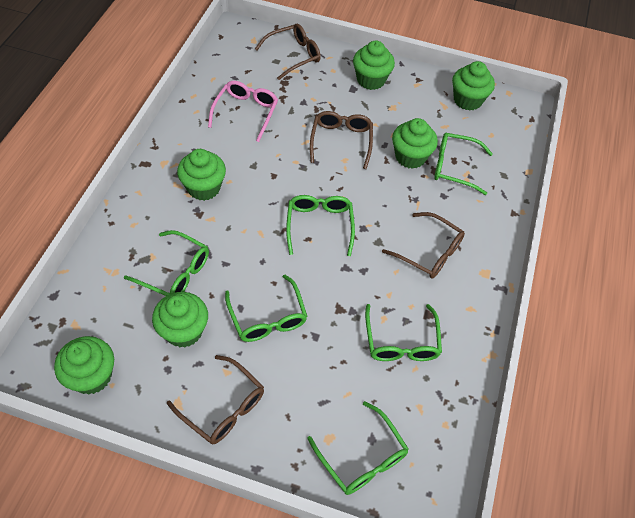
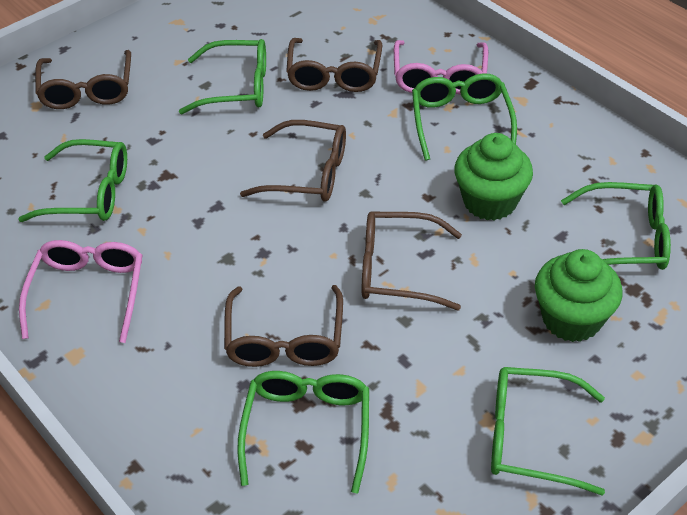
brown glasses: 4 -> 5
green cupcake: 6 -> 2
pink glasses: 1 -> 2

